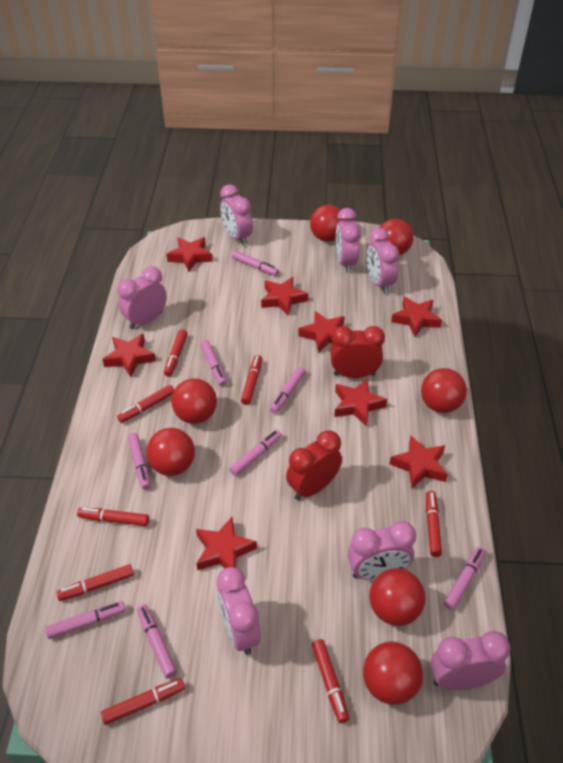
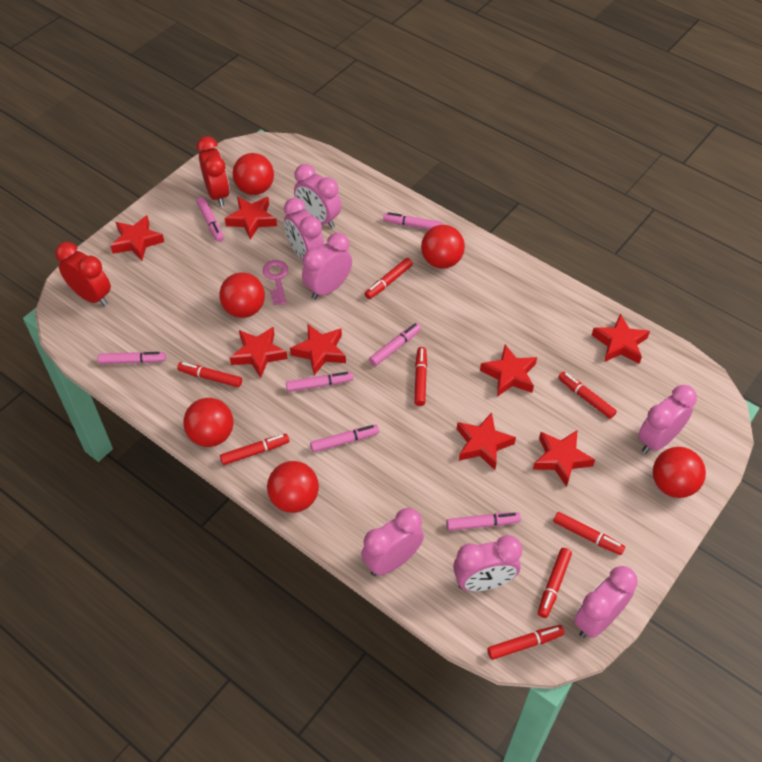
pink key: 0 -> 1
pink marker: 8 -> 7
red ball: 7 -> 6

